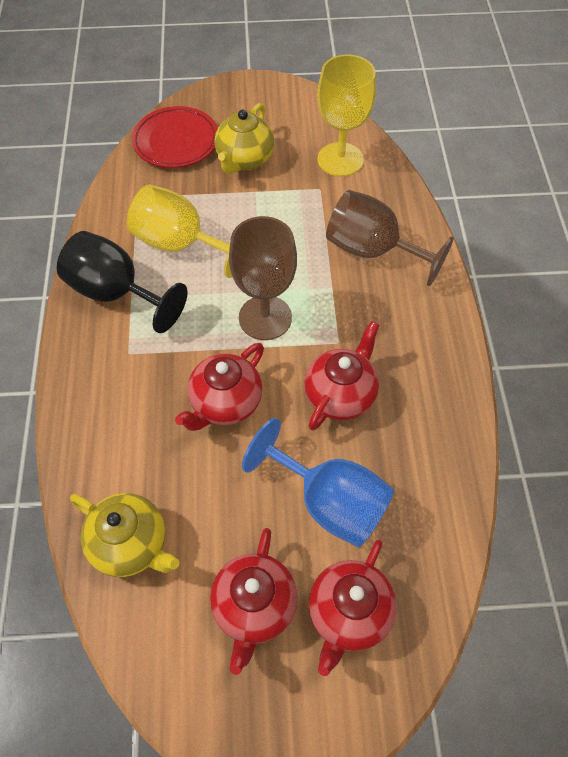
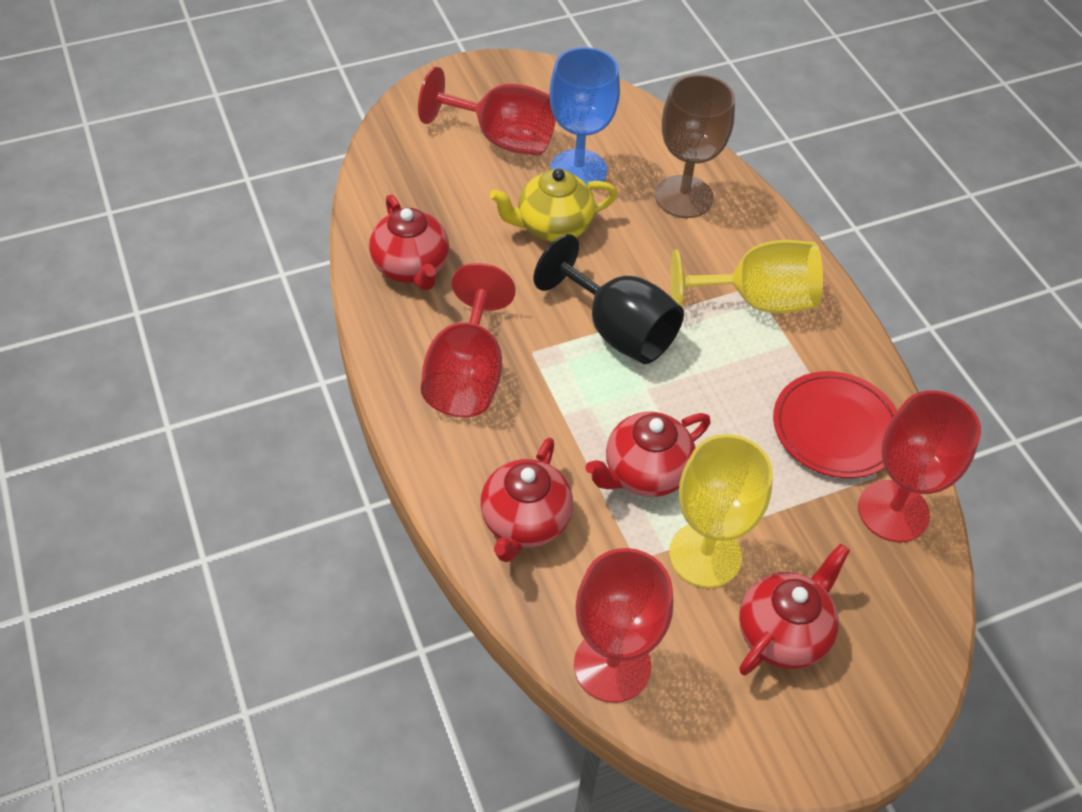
brown goblet: 2 -> 1
red goblet: 0 -> 4
yellow teapot: 2 -> 1

